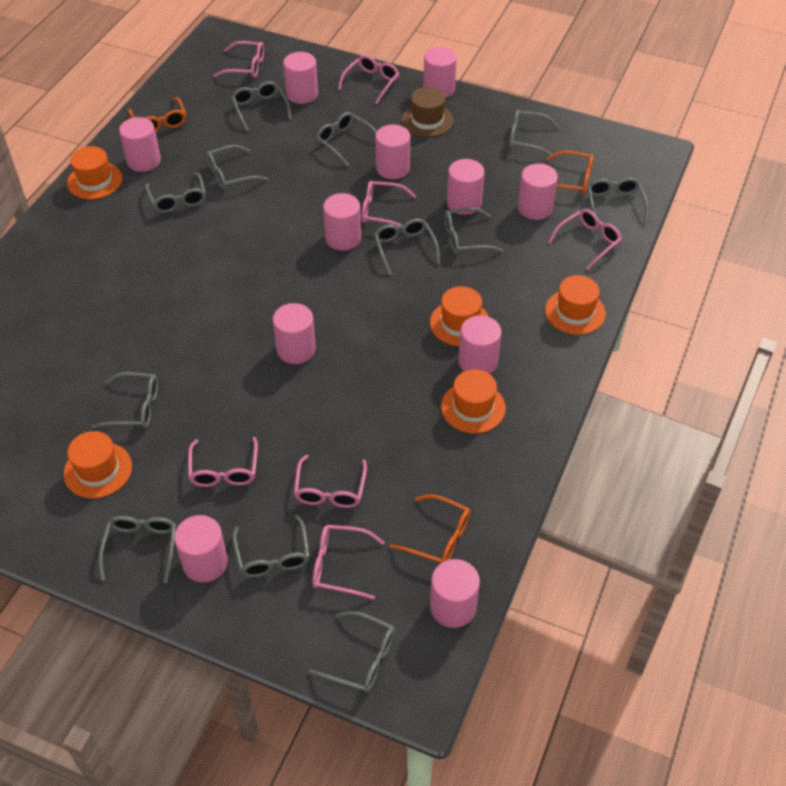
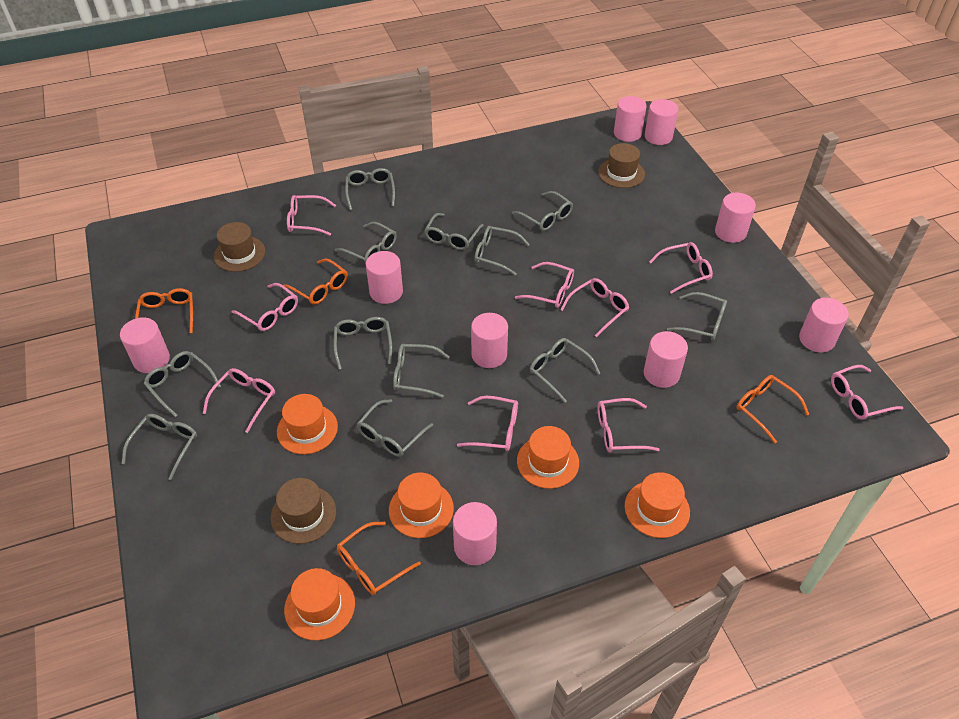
brown hat: 1 -> 3
orange glasses: 3 -> 4
pink cylinder: 11 -> 9
pink glasses: 7 -> 9

